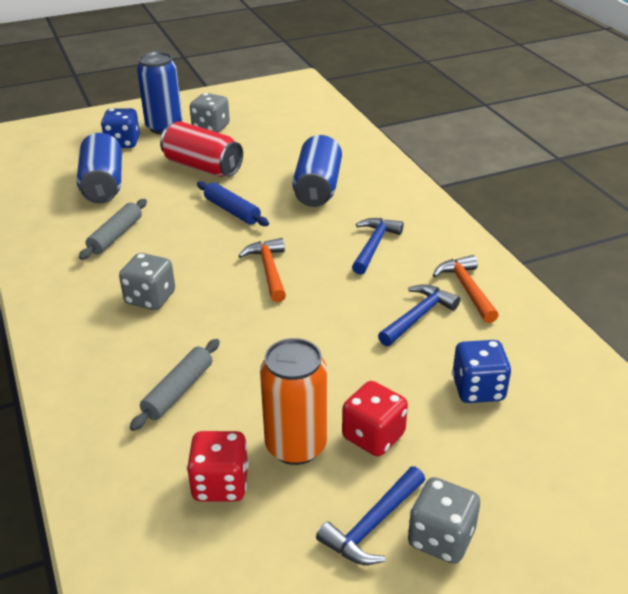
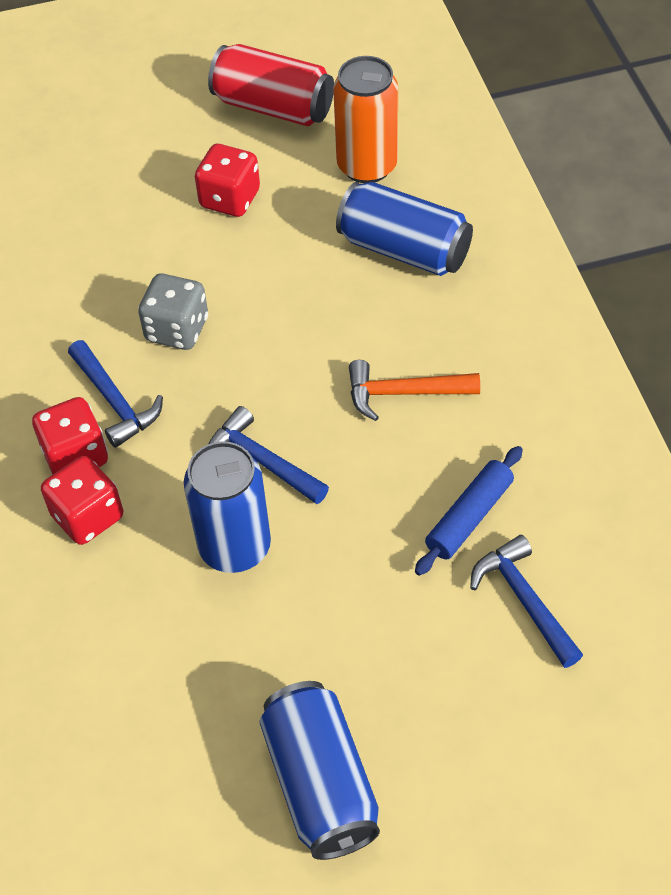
blue dice: 2 -> 0
grey dice: 3 -> 1
grey rolling pin: 2 -> 0
orange hammer: 2 -> 1
red dice: 2 -> 3

